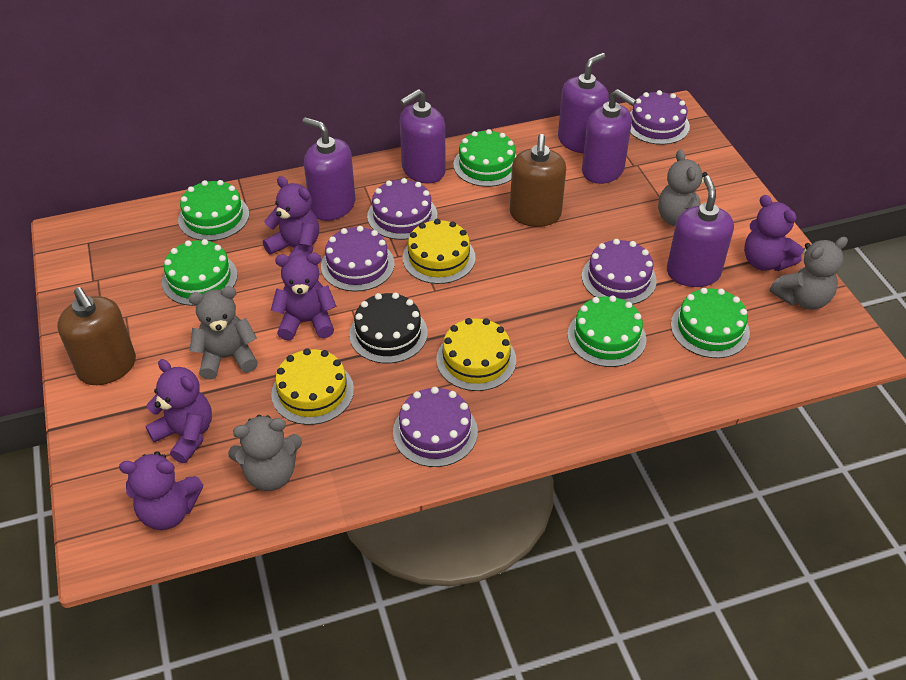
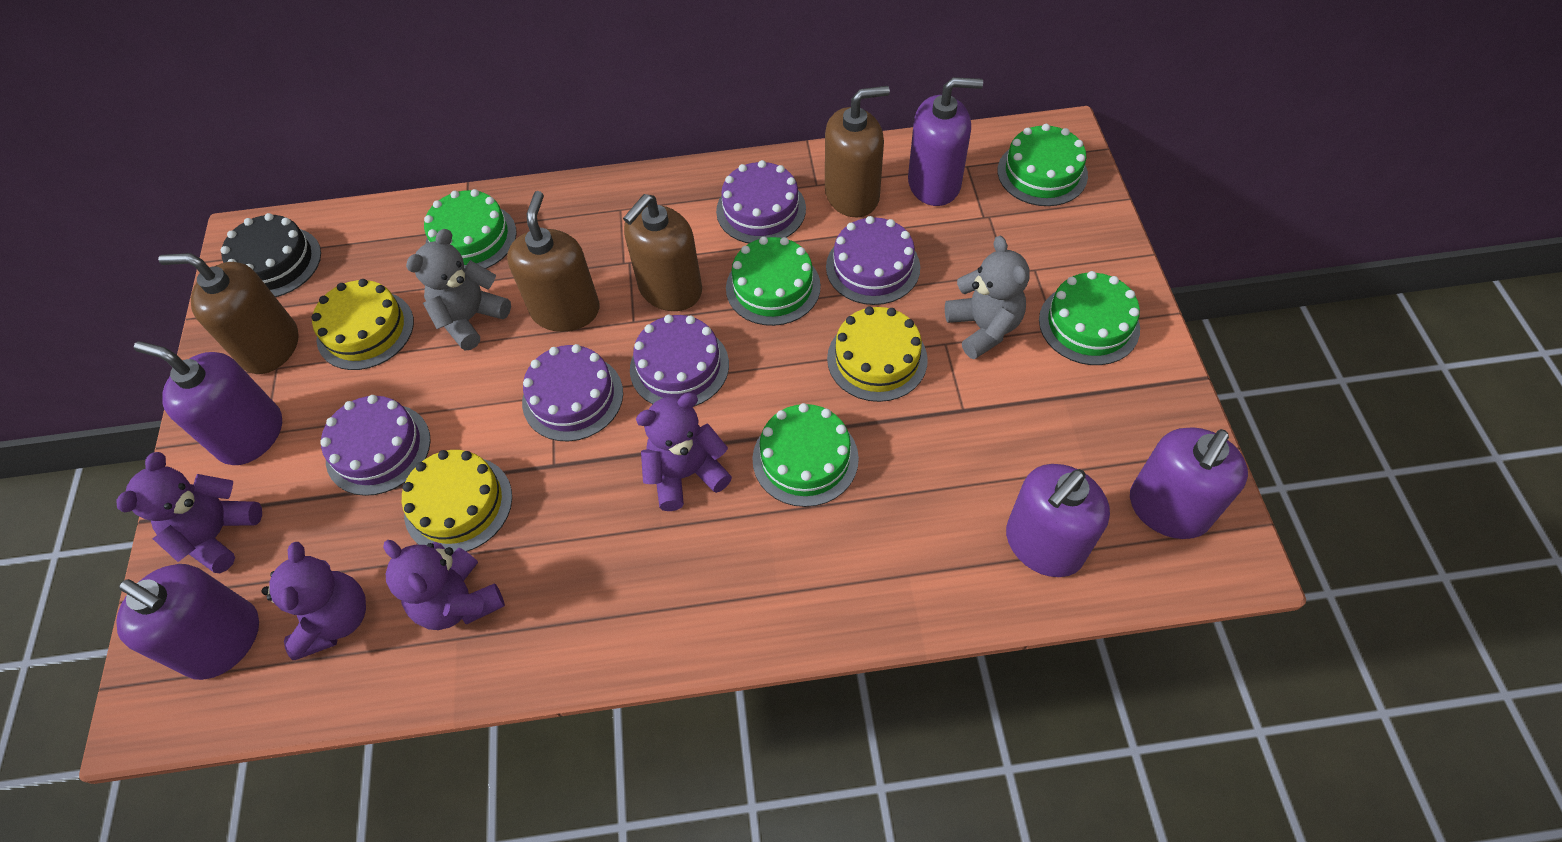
brown soap dispenser: 2 -> 4
grey teddy bear: 4 -> 2
purple teddy bear: 5 -> 4

